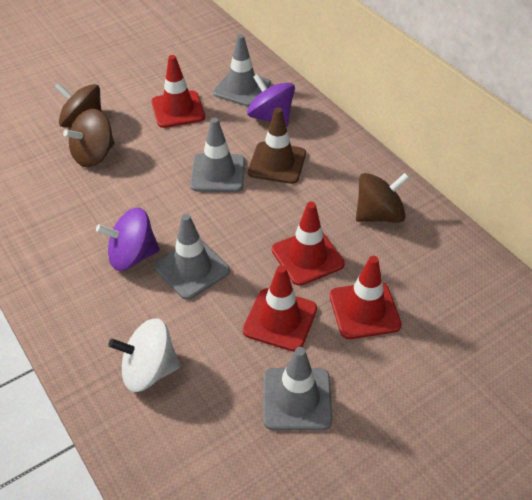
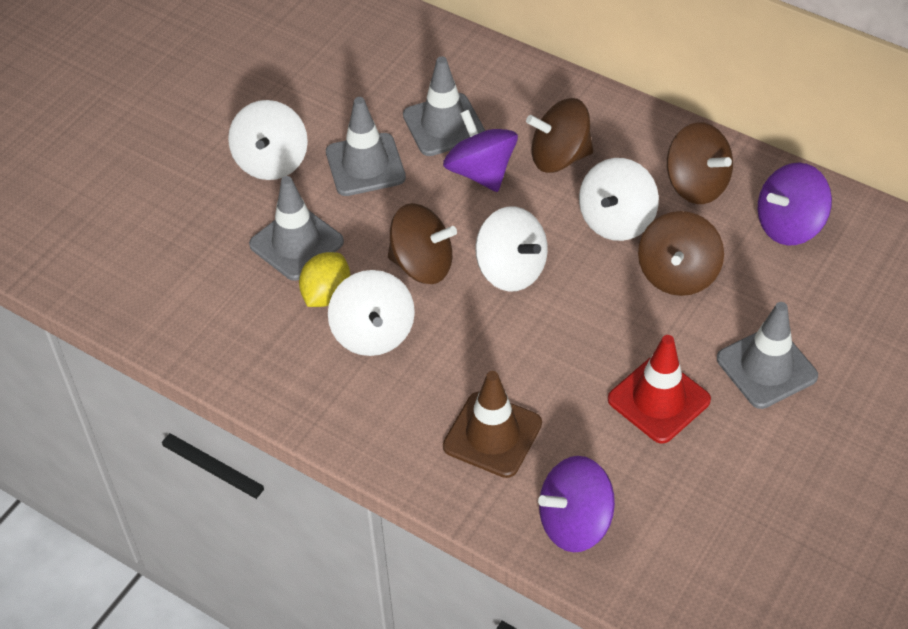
brown spinning top: 3 -> 4
purple spinning top: 2 -> 3
red traffic cone: 4 -> 1
white spinning top: 1 -> 4
yellow lemon: 0 -> 1

